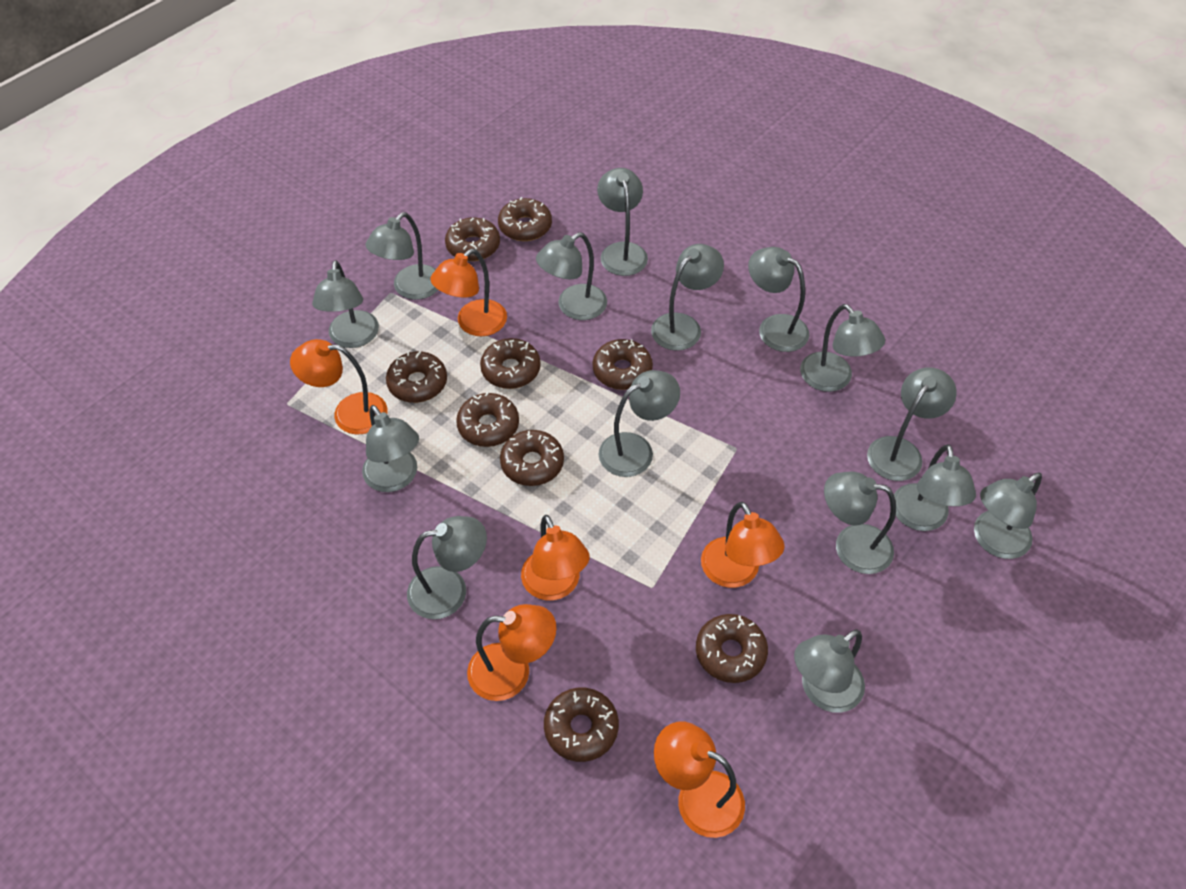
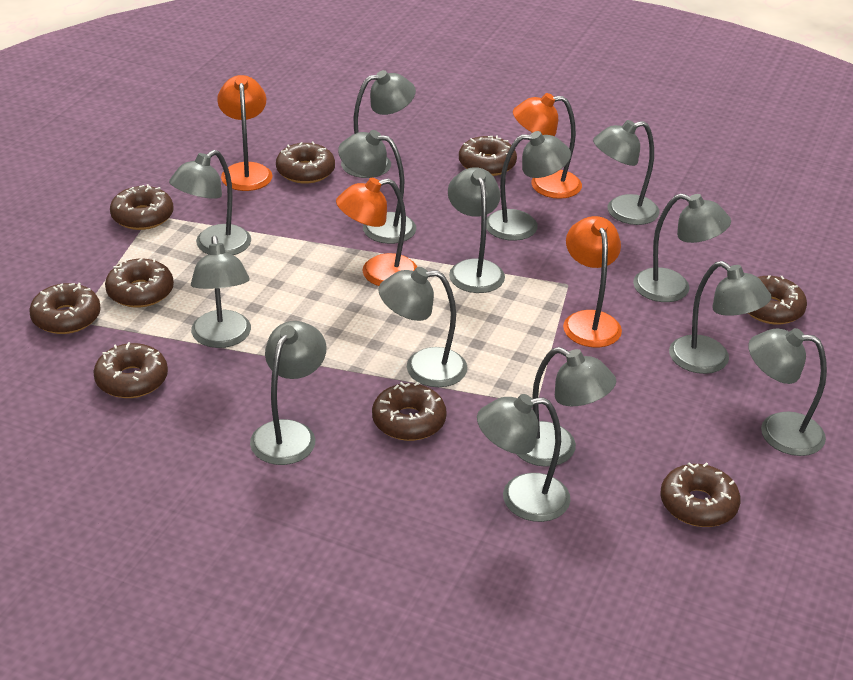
grey lamp: 15 -> 14
orange lamp: 6 -> 4

